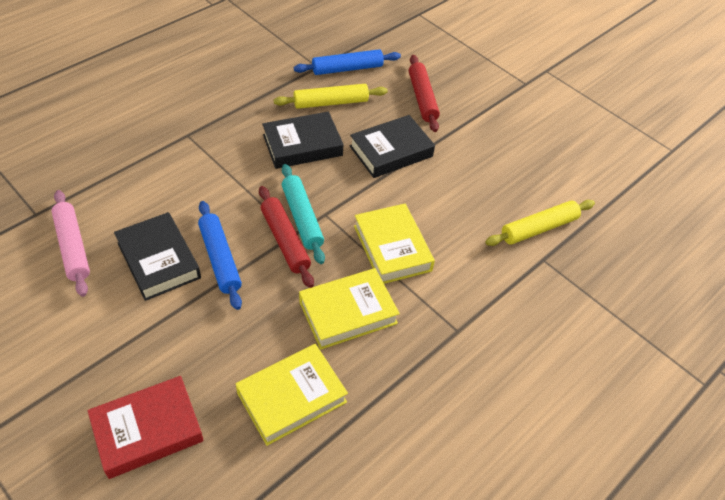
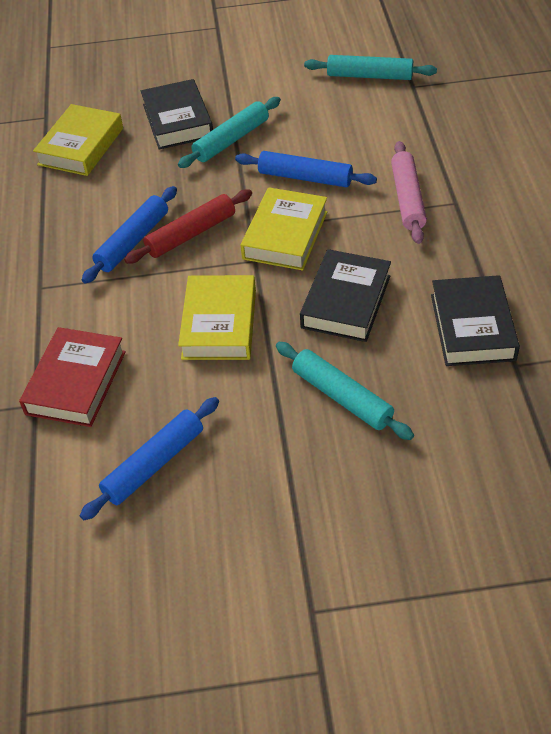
blue rolling pin: 2 -> 3
red rolling pin: 2 -> 1
turquoise rolling pin: 1 -> 3
yellow rolling pin: 2 -> 0

